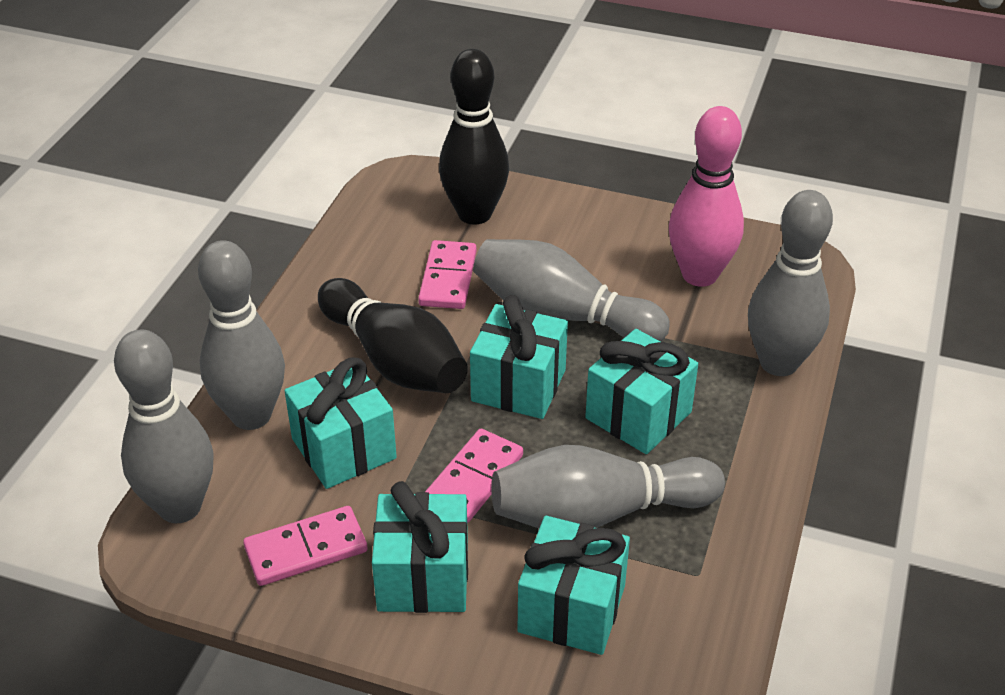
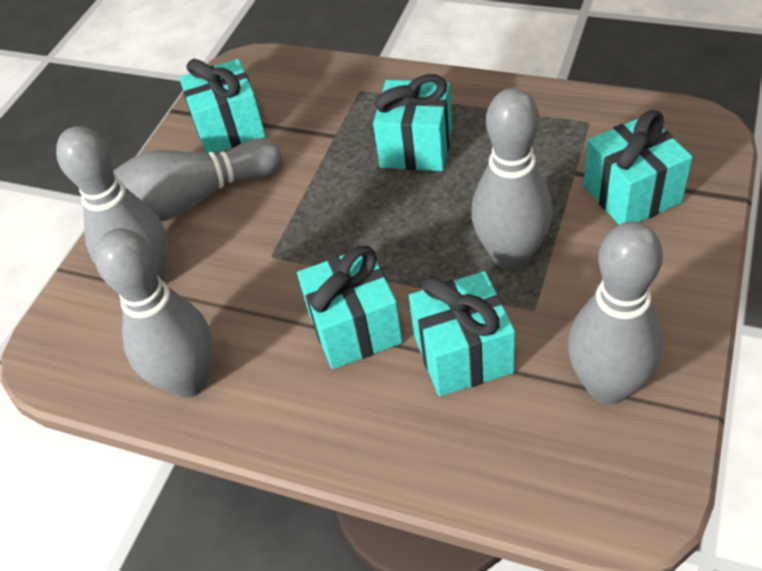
black bowling pin: 2 -> 0
pink bowling pin: 1 -> 0
pink domino: 3 -> 0

